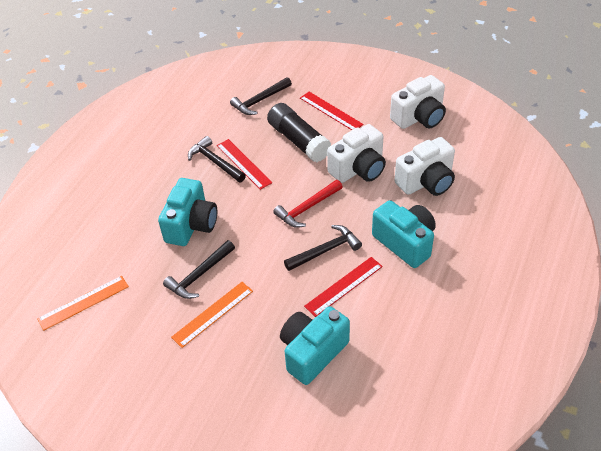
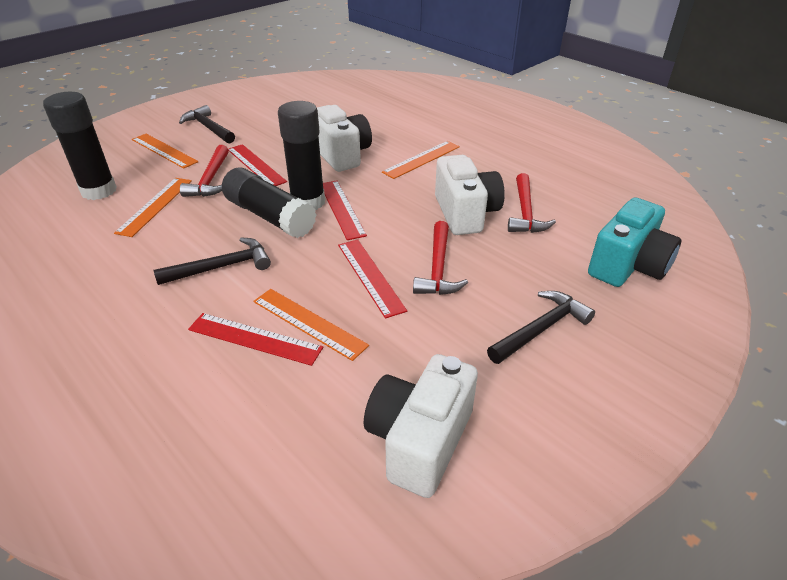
black glue stick: 1 -> 3
black hammer: 4 -> 3
orange ruler: 2 -> 4
red hammer: 1 -> 3
red ruler: 3 -> 4
turquoise camera: 3 -> 1

